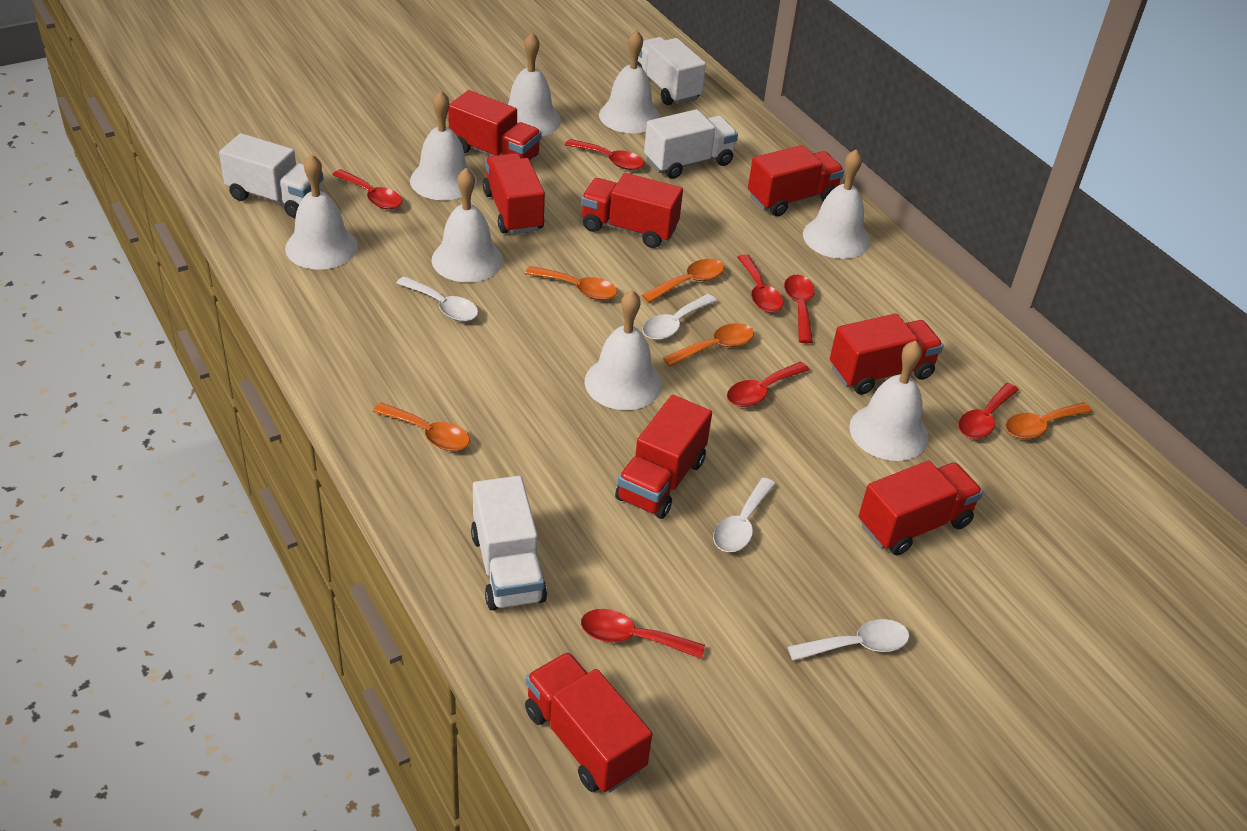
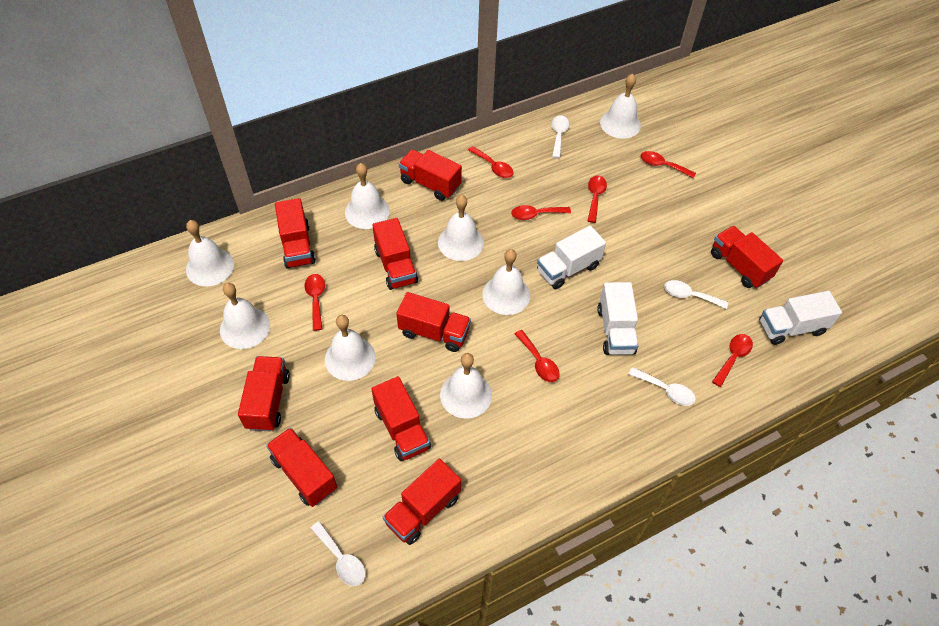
orange spoon: 5 -> 0
red truck: 8 -> 9
white truck: 4 -> 3

